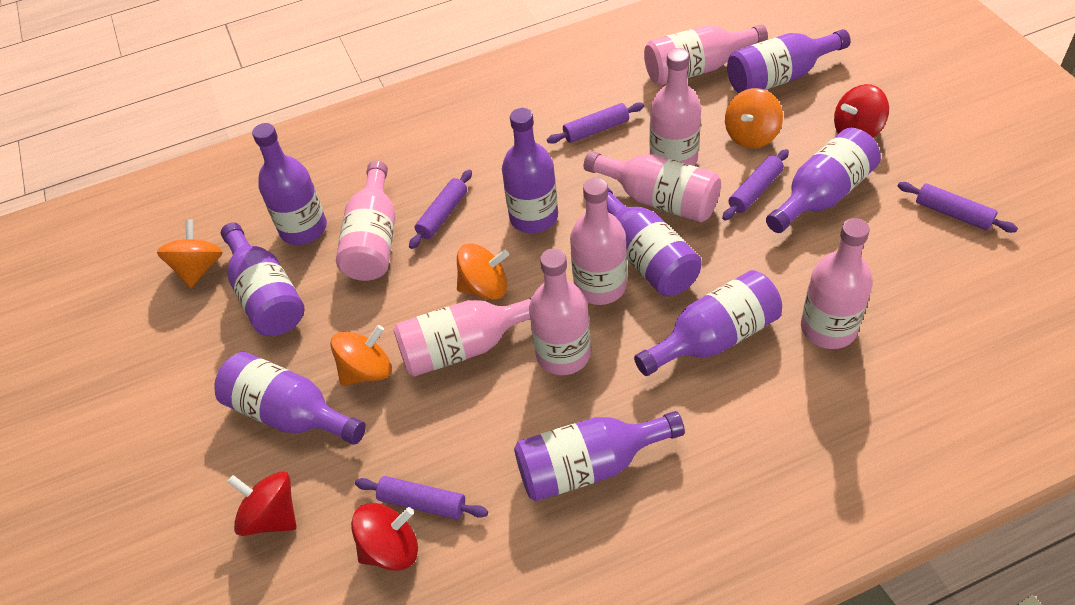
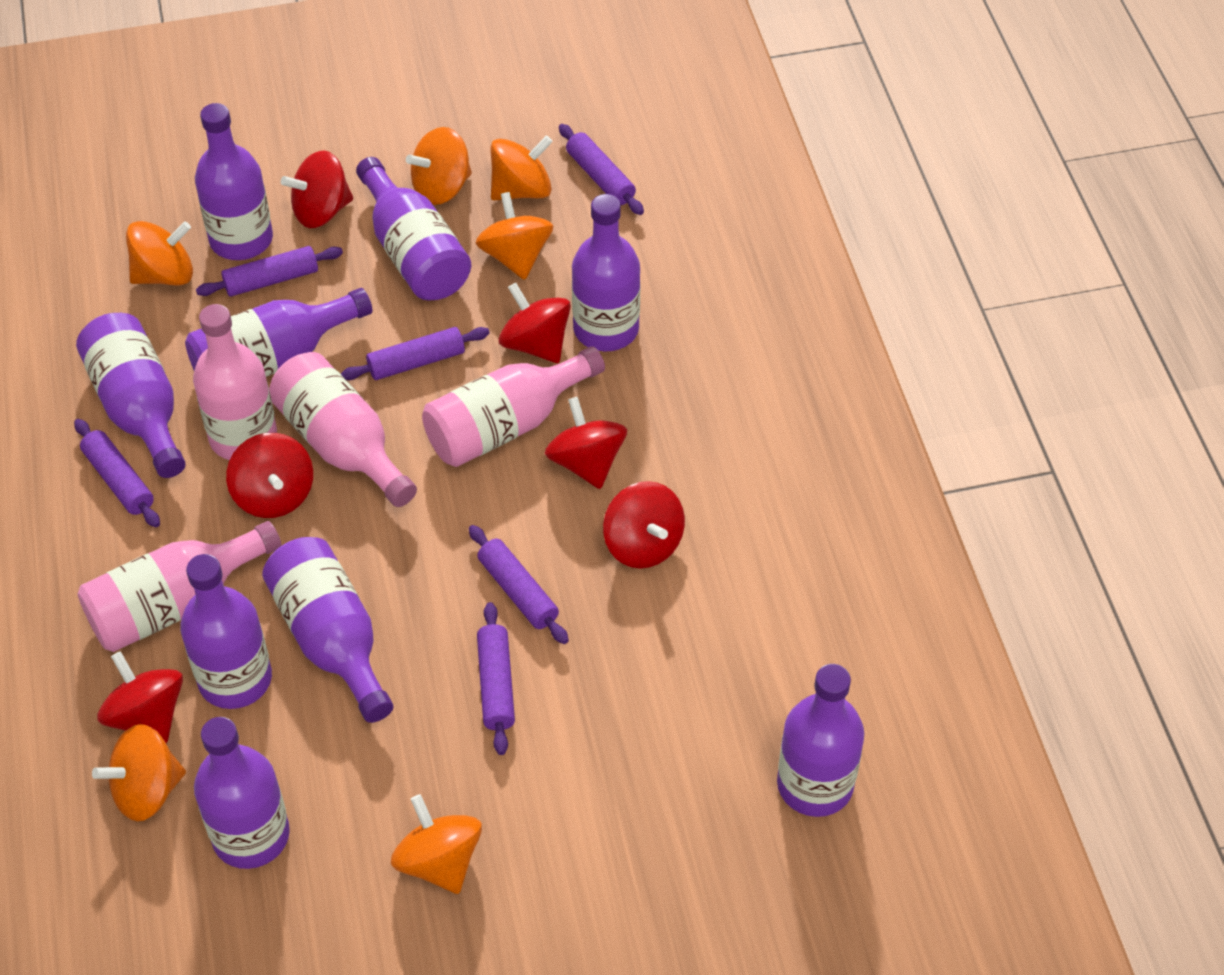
orange spinning top: 4 -> 6
pink bottle: 8 -> 4
purple rolling pin: 5 -> 6
red spinning top: 3 -> 6

